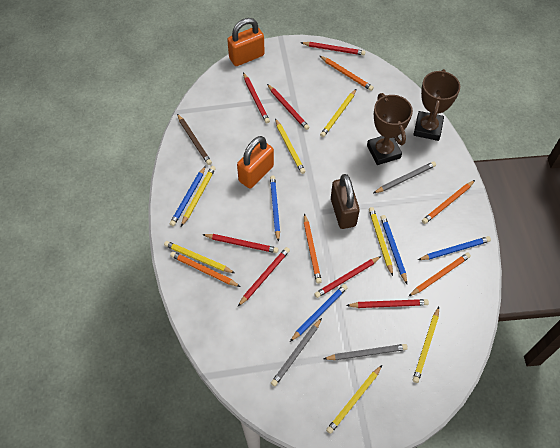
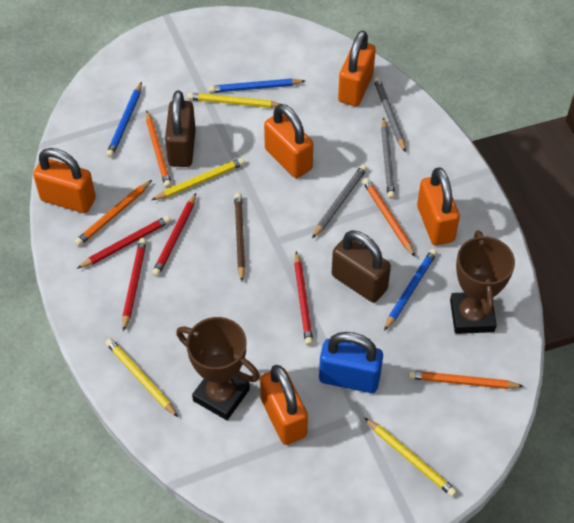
blue padlock: 0 -> 1
blue pencil: 5 -> 3
brown padlock: 1 -> 2
orange padlock: 2 -> 5
orange pencil: 5 -> 4
red pencil: 7 -> 4
yellow pencil: 7 -> 4

